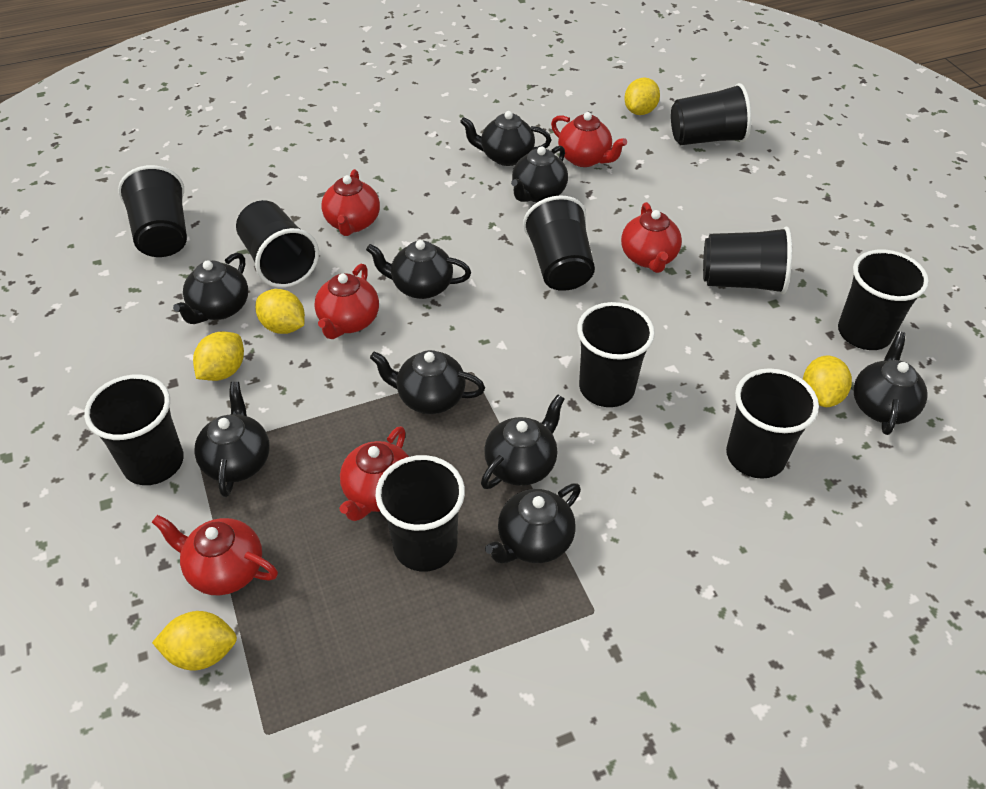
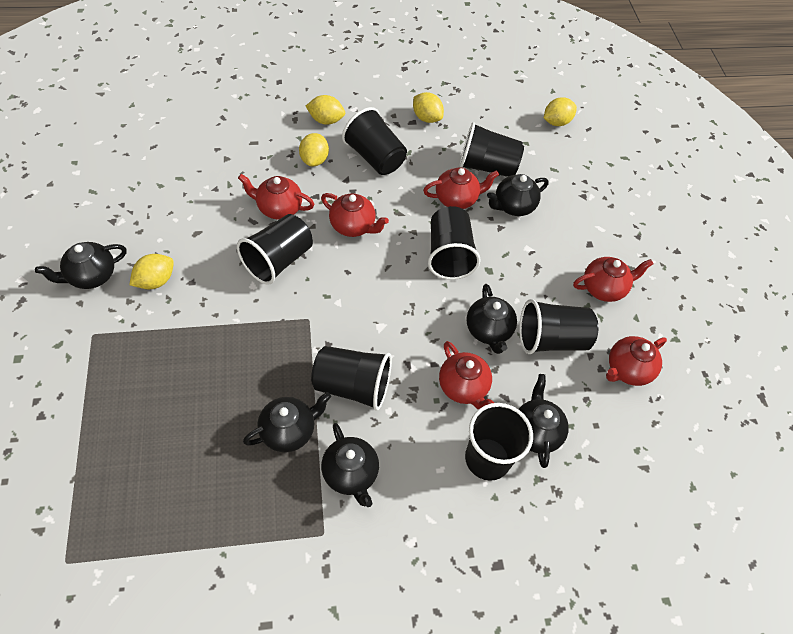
black cup: 10 -> 7
black teapot: 9 -> 6

